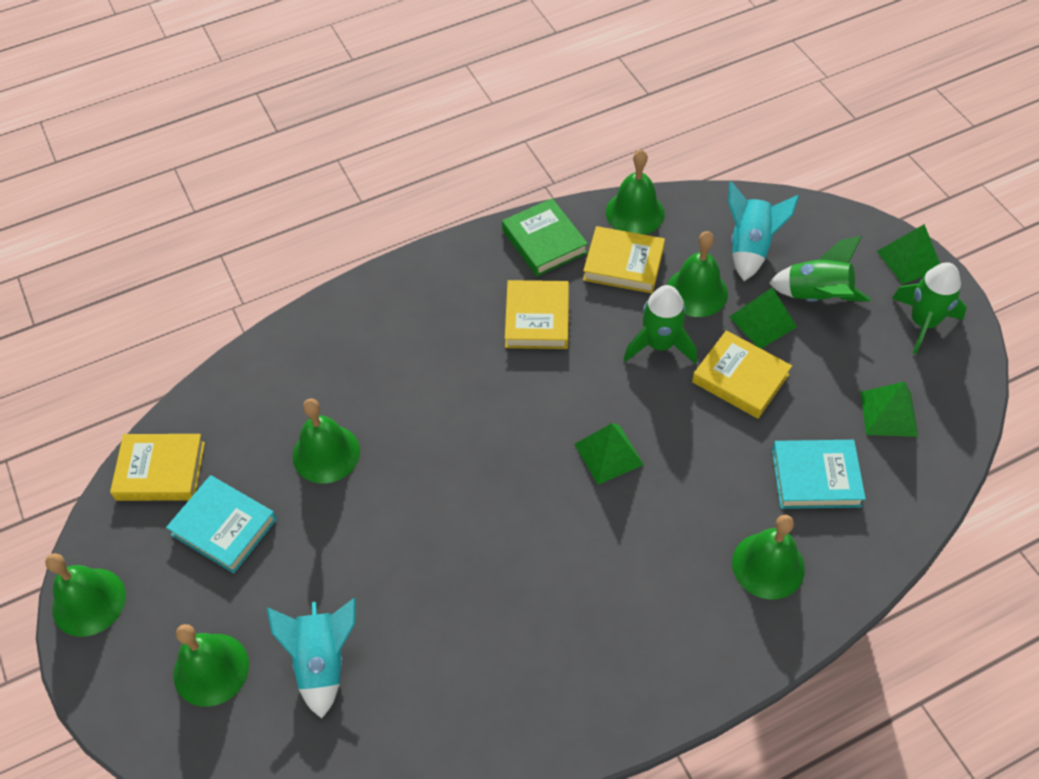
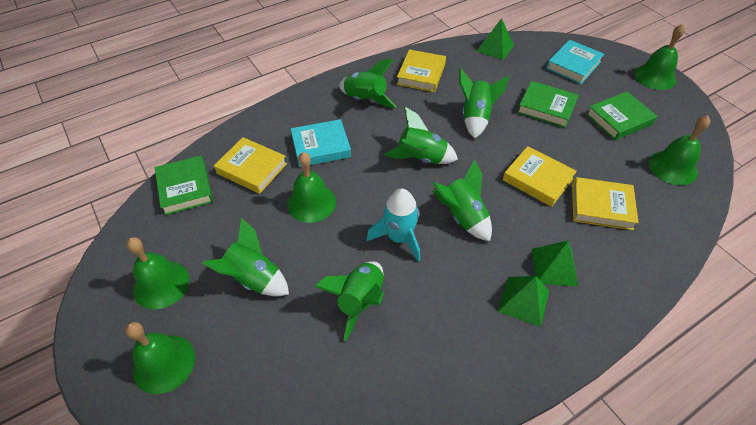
green bell: 6 -> 5
green book: 1 -> 3
green pyramid: 4 -> 3
green rocket: 3 -> 6
turquoise rocket: 2 -> 1

